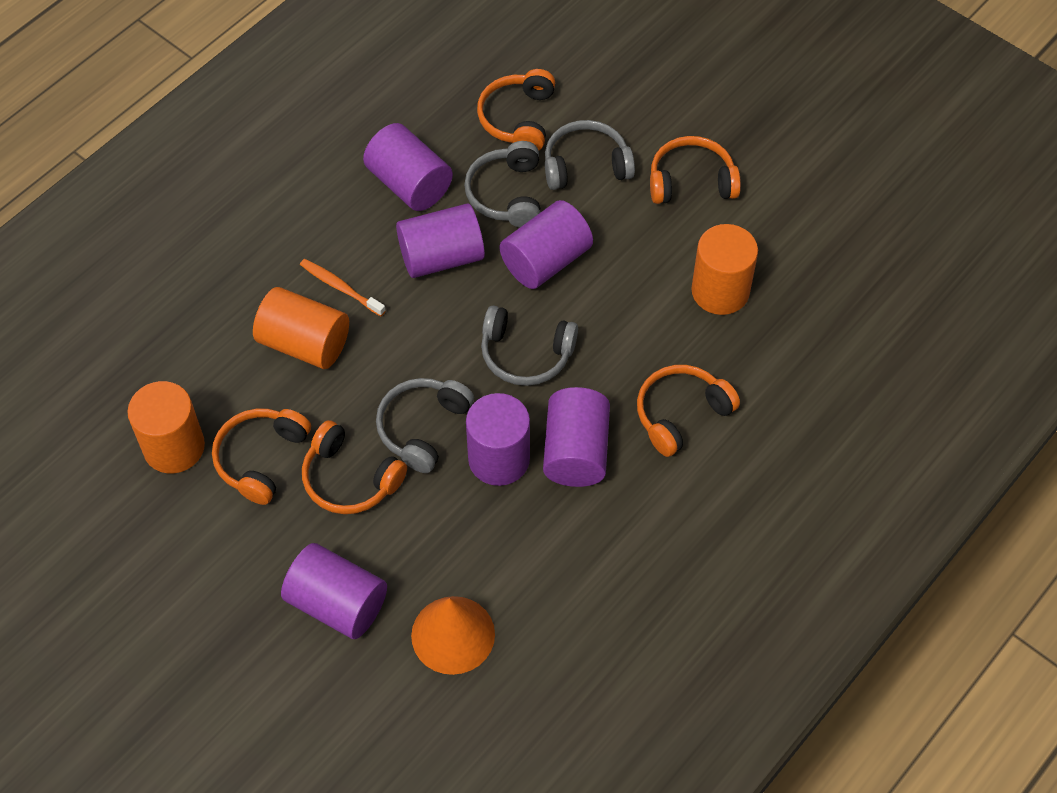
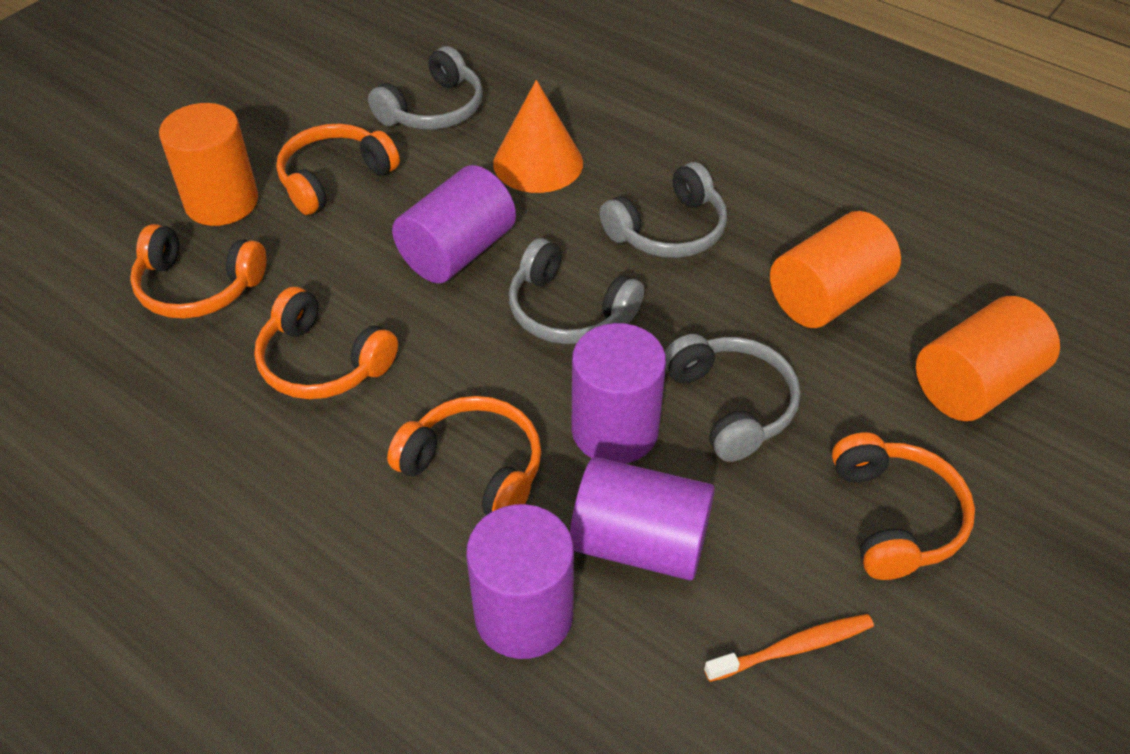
purple cylinder: 6 -> 4

